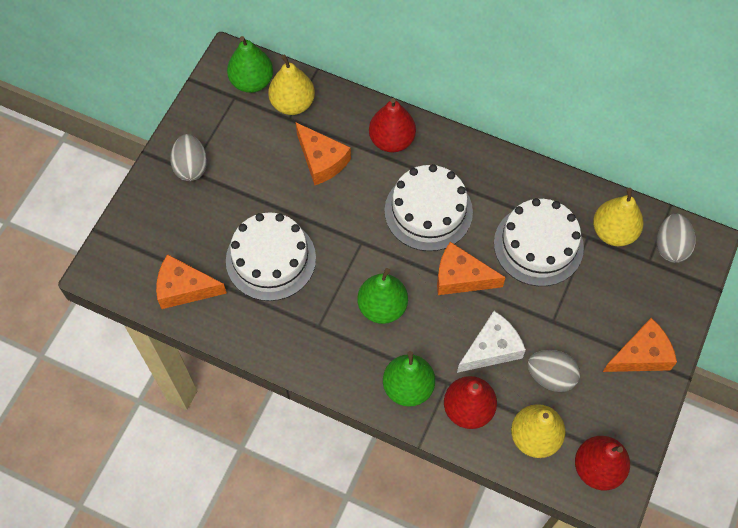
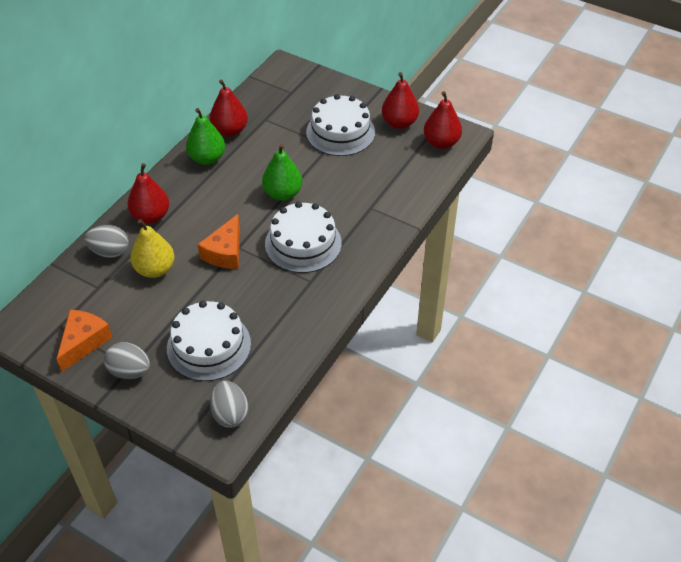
green pear: 3 -> 2
orange cheese: 4 -> 2
red pear: 3 -> 4
white cheese: 1 -> 0
yellow pear: 3 -> 1

